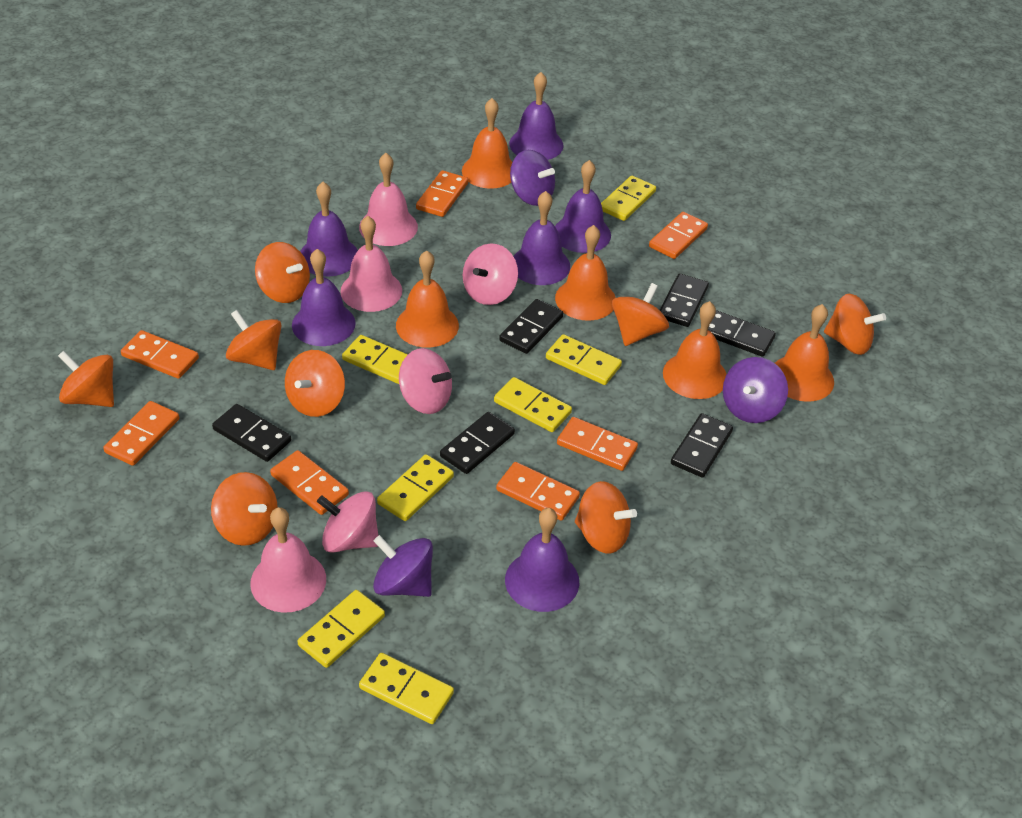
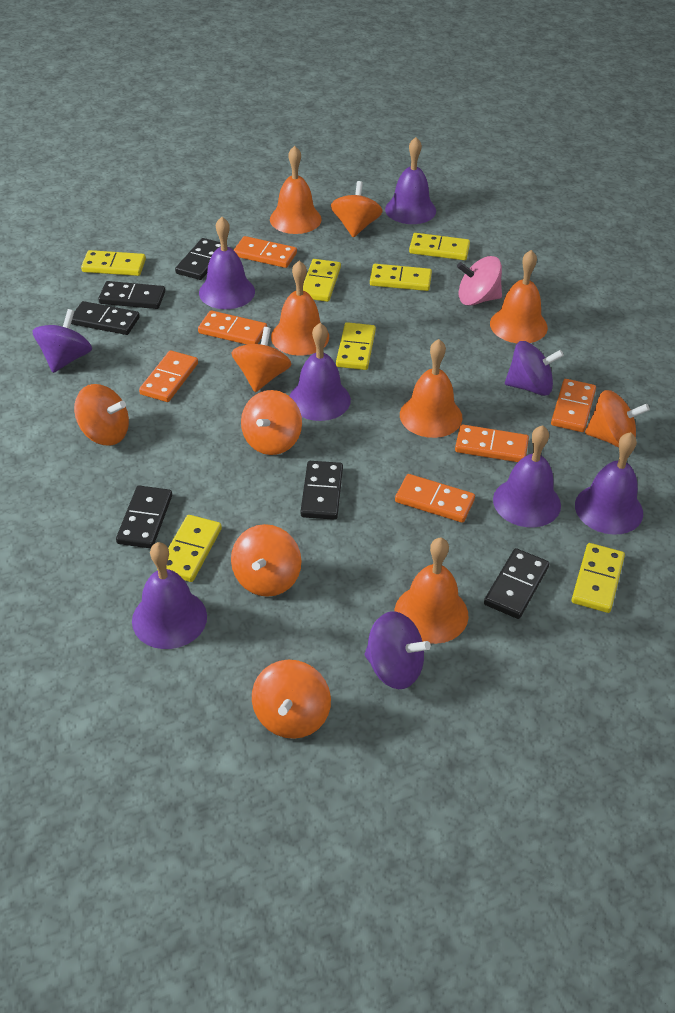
orange domino: 7 -> 6
orange spinning top: 8 -> 7
pink bell: 3 -> 0
pink spinning top: 3 -> 1

